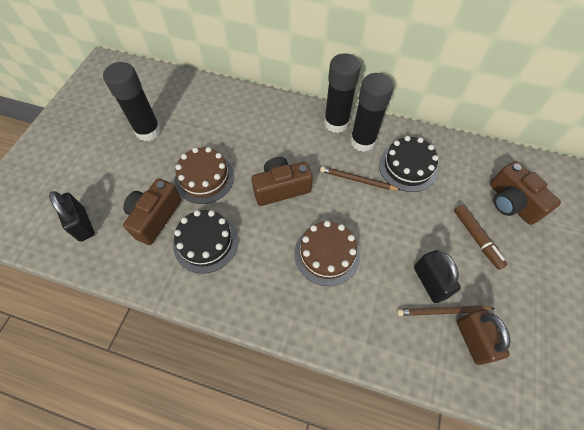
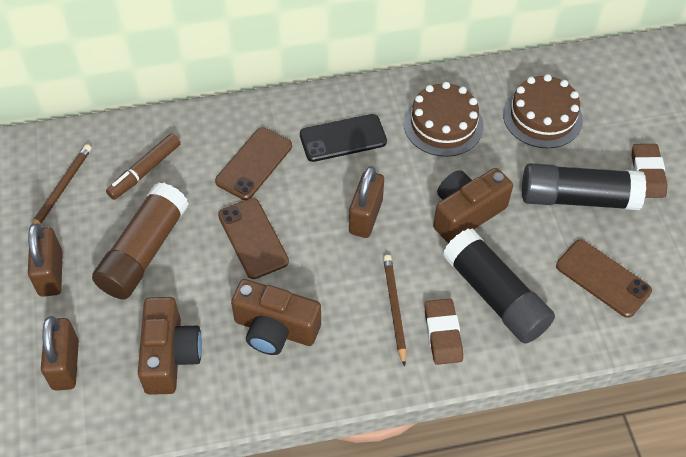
black cake: 2 -> 0
black glue stick: 3 -> 2
black padlock: 2 -> 0
black phone: 0 -> 1
brown eraser: 0 -> 2
brown glue stick: 0 -> 1
brown padlock: 1 -> 3
brown phone: 0 -> 3

